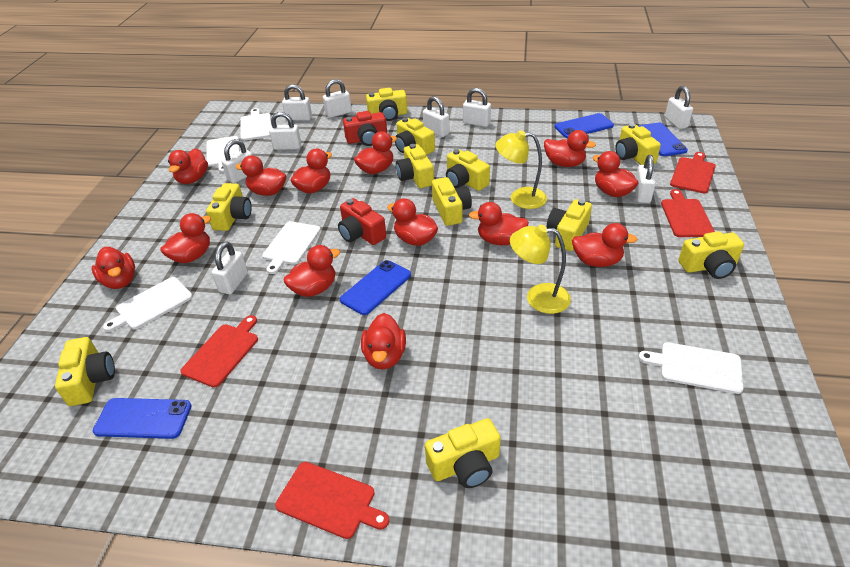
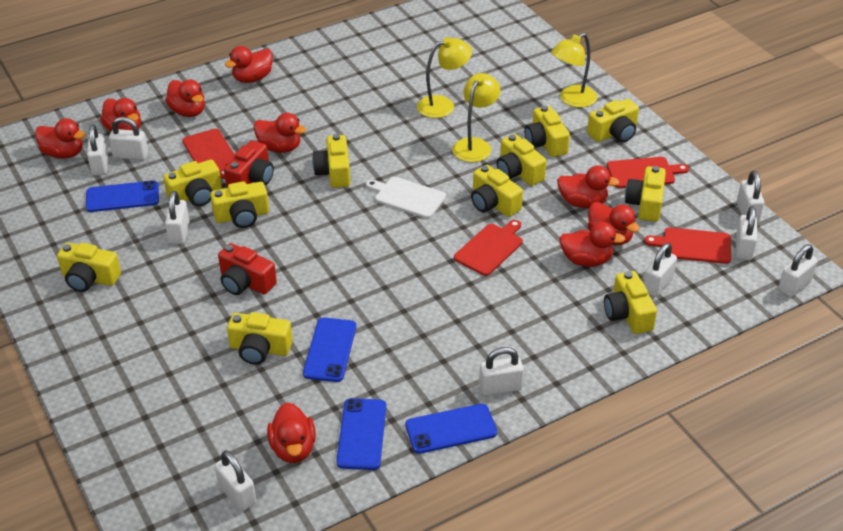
red duck: 13 -> 9
white cutting board: 5 -> 1
yellow lamp: 2 -> 3

